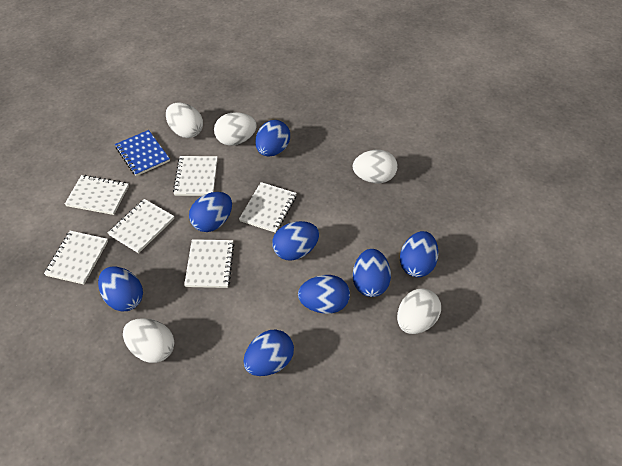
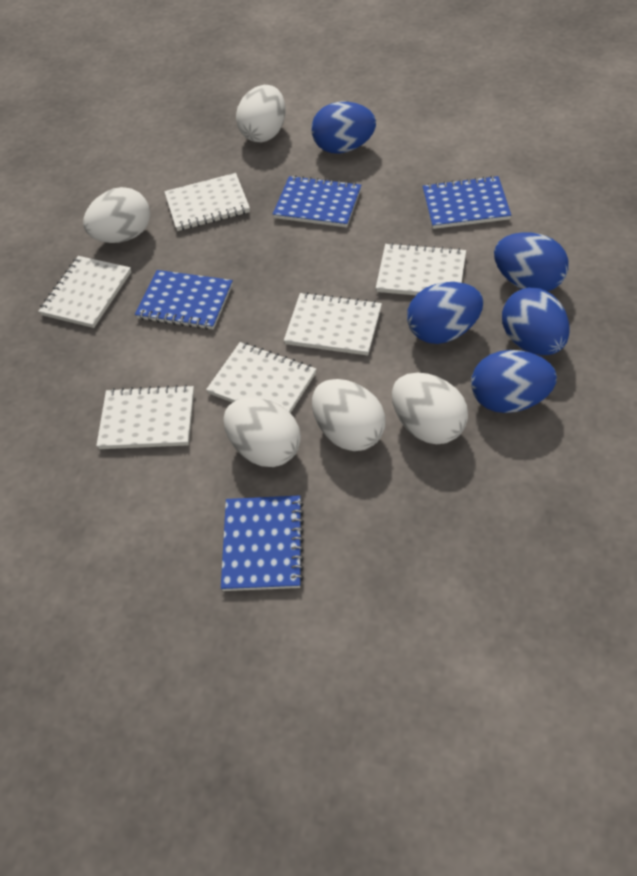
blue egg: 8 -> 5
blue notebook: 1 -> 4

